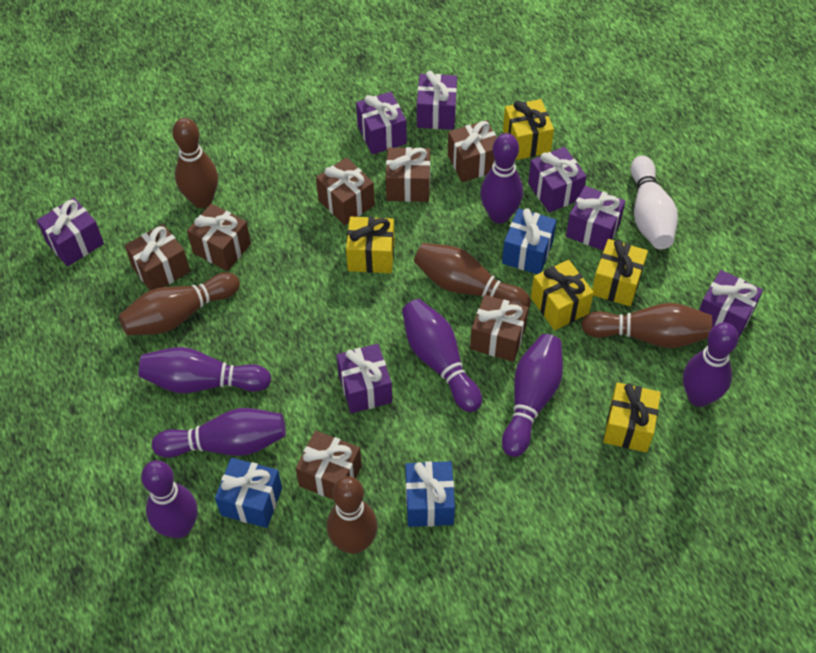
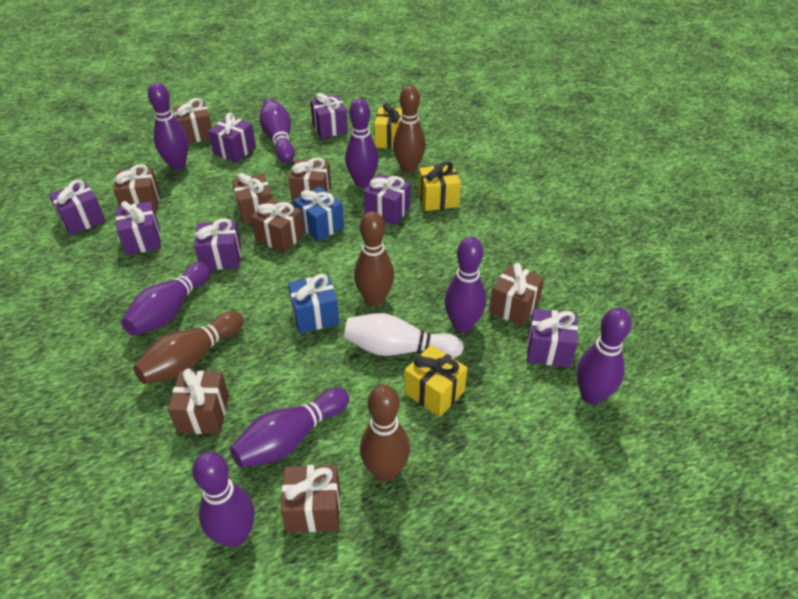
blue gift: 3 -> 2
brown bowling pin: 5 -> 4
brown gift: 7 -> 8
purple bowling pin: 7 -> 8
yellow gift: 5 -> 3

